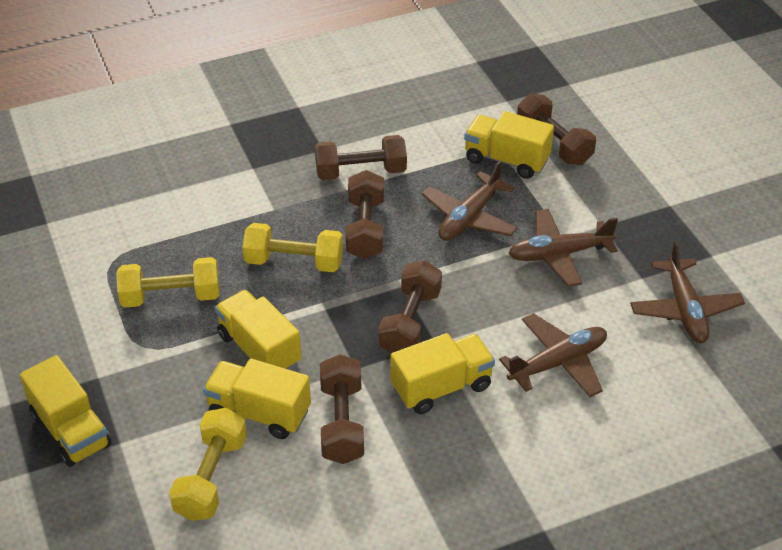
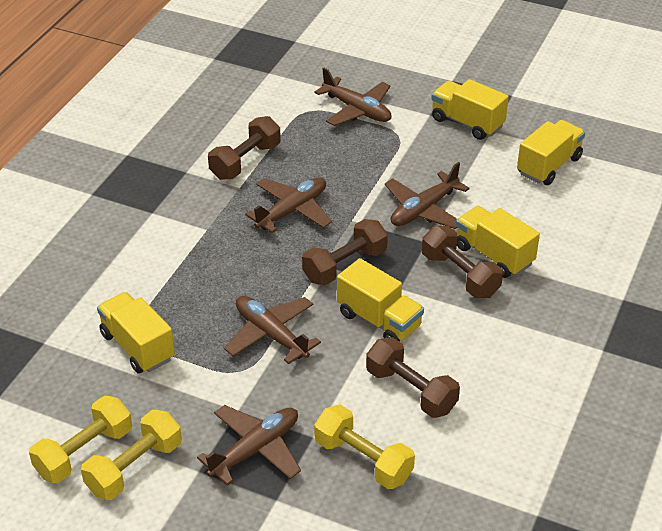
brown dumbbell: 5 -> 4
brown plane: 4 -> 5

